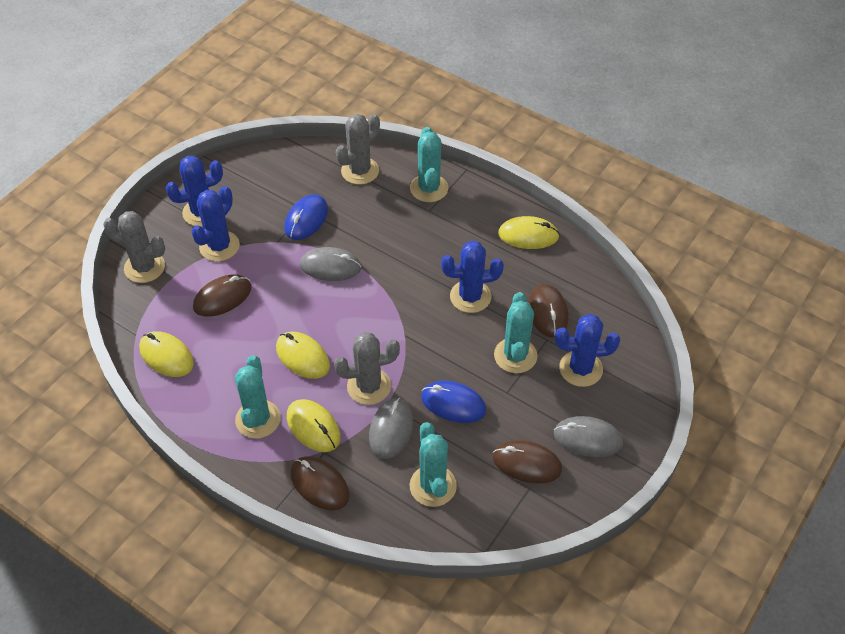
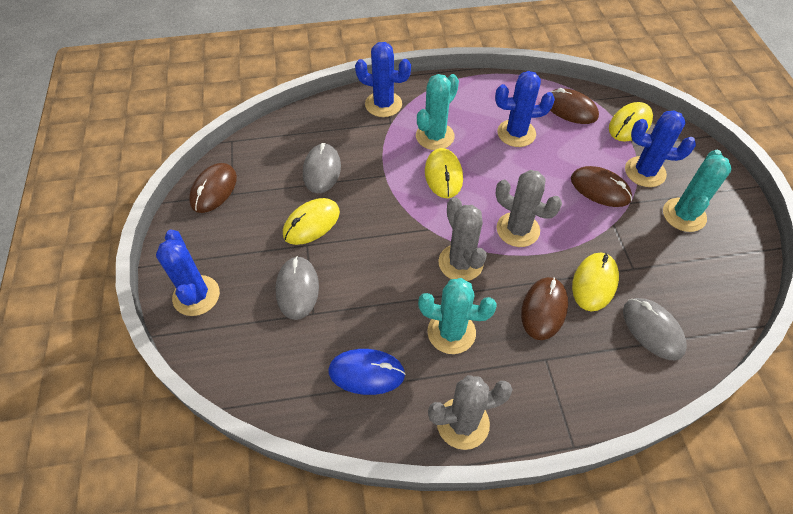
blue mouse: 2 -> 1
turquoise cactus: 4 -> 3

